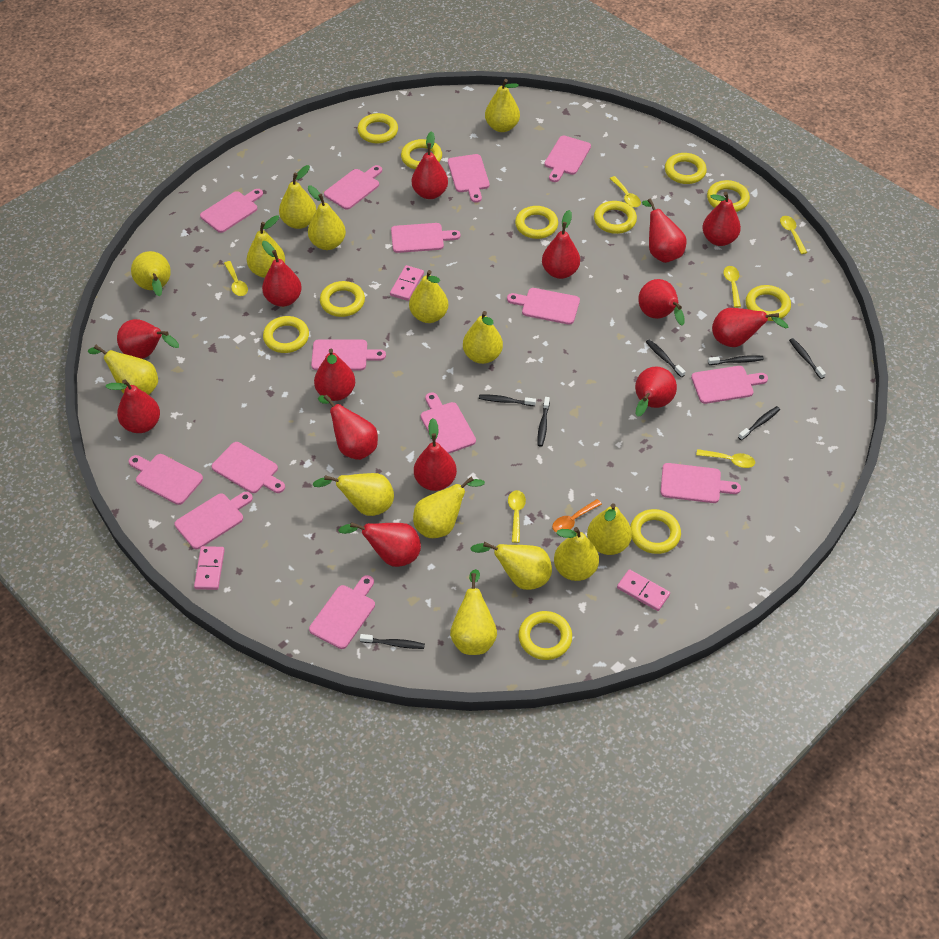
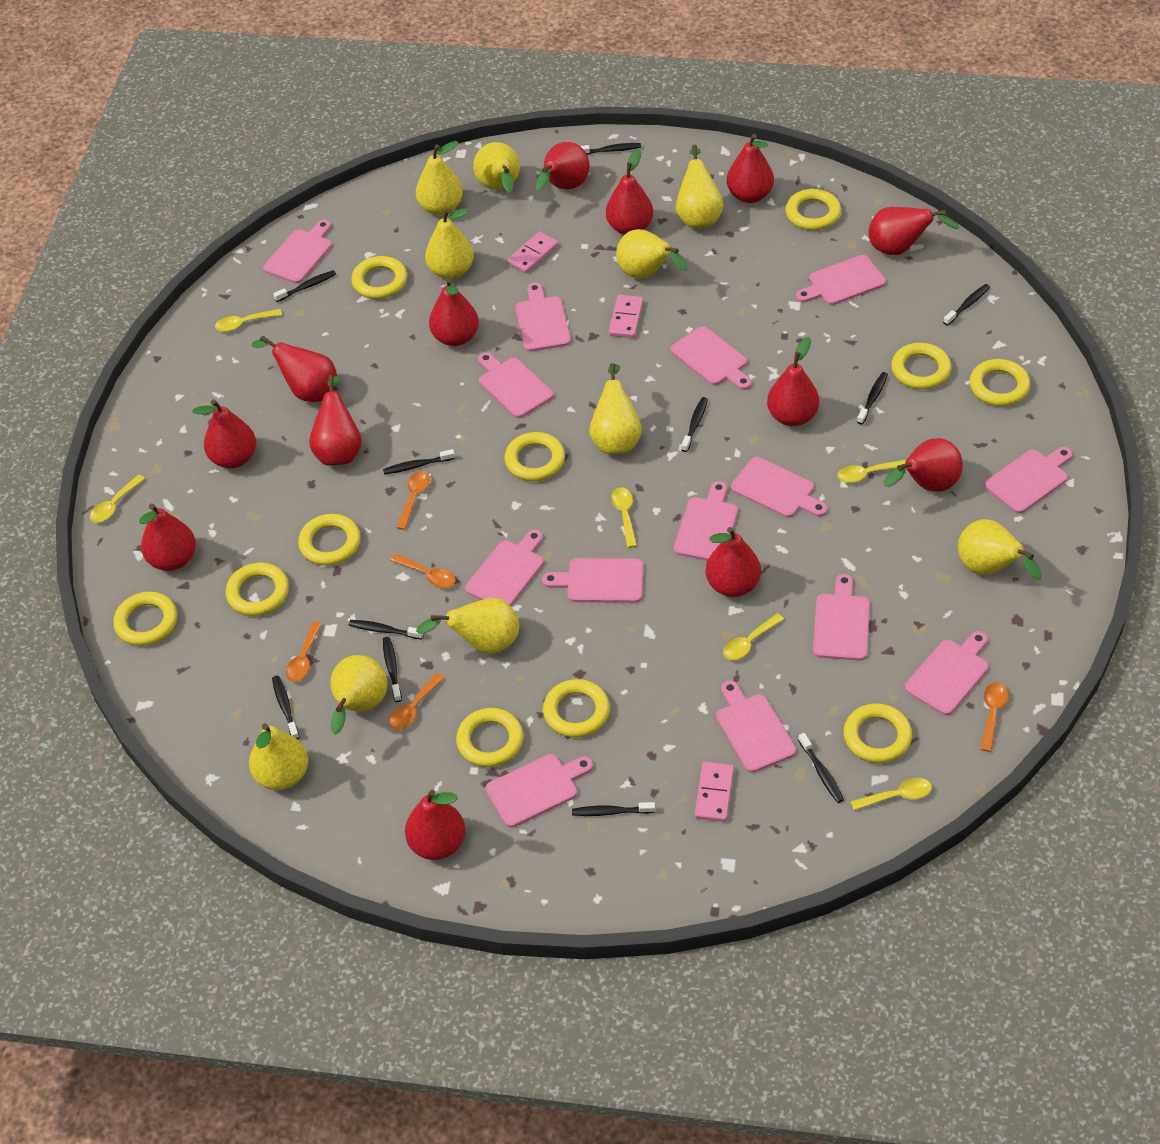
black toothbrush: 7 -> 11
orange spoon: 1 -> 5
red pear: 14 -> 13
yellow pear: 14 -> 10

